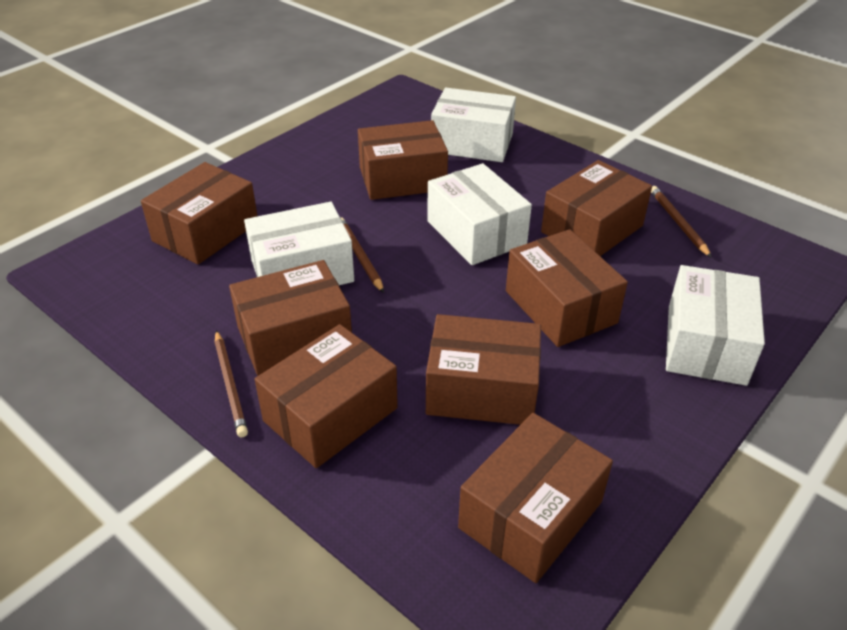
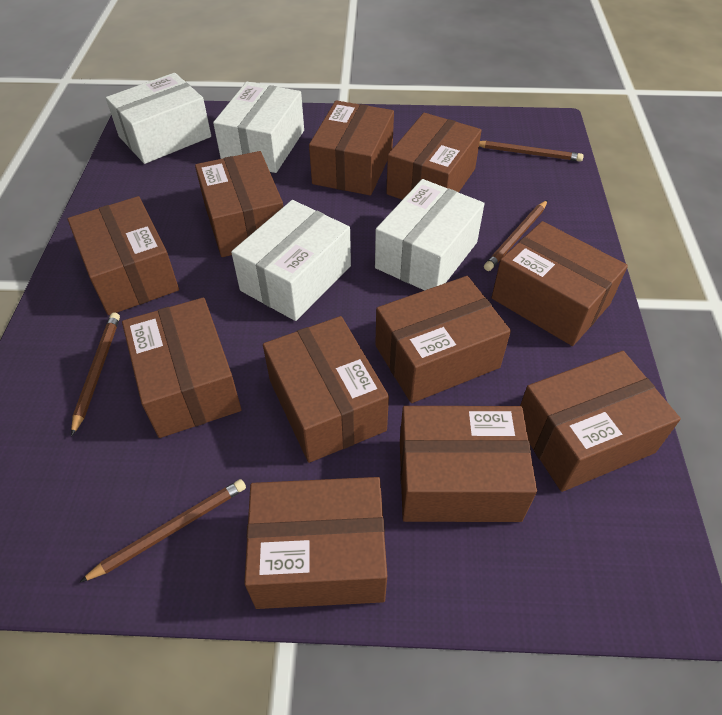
brown box: 8 -> 11
brown pencil: 3 -> 4

